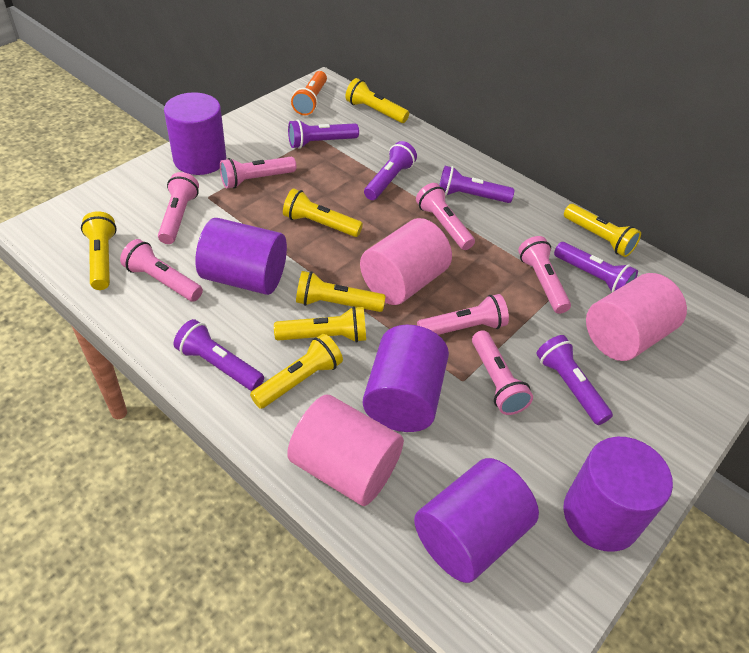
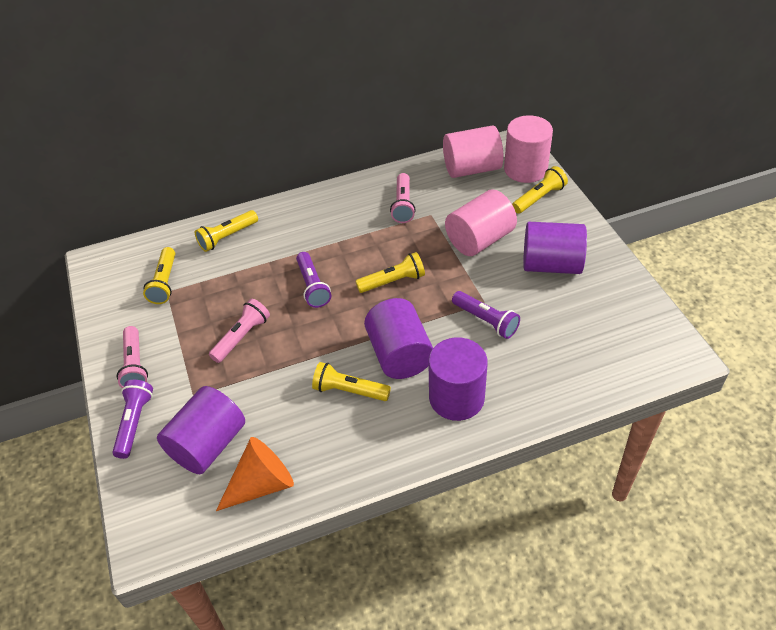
orange cone: 0 -> 1
orange flashlight: 1 -> 0
pink flashlight: 7 -> 3
purple cylinder: 5 -> 4
purple flashlight: 6 -> 3
yellow flashlight: 7 -> 5

